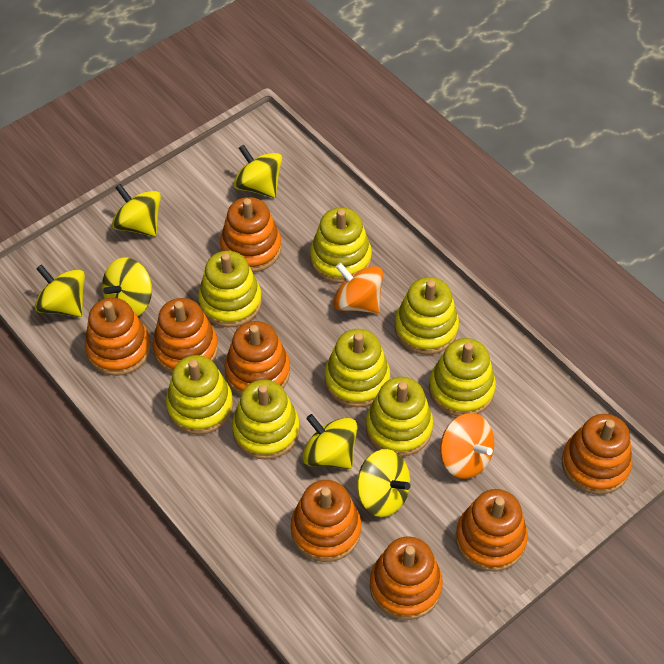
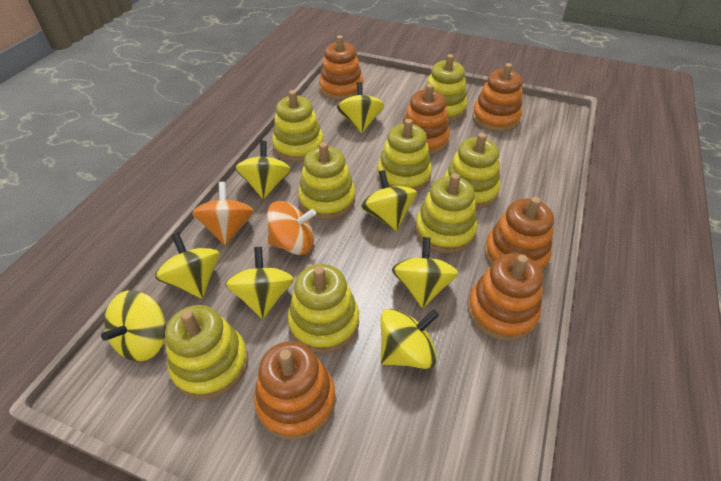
orange stacking toy: 8 -> 6
yellow spinning top: 6 -> 8

